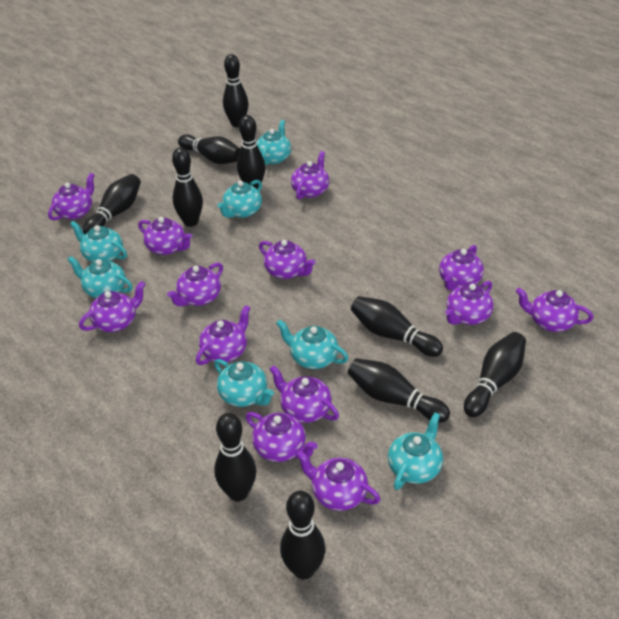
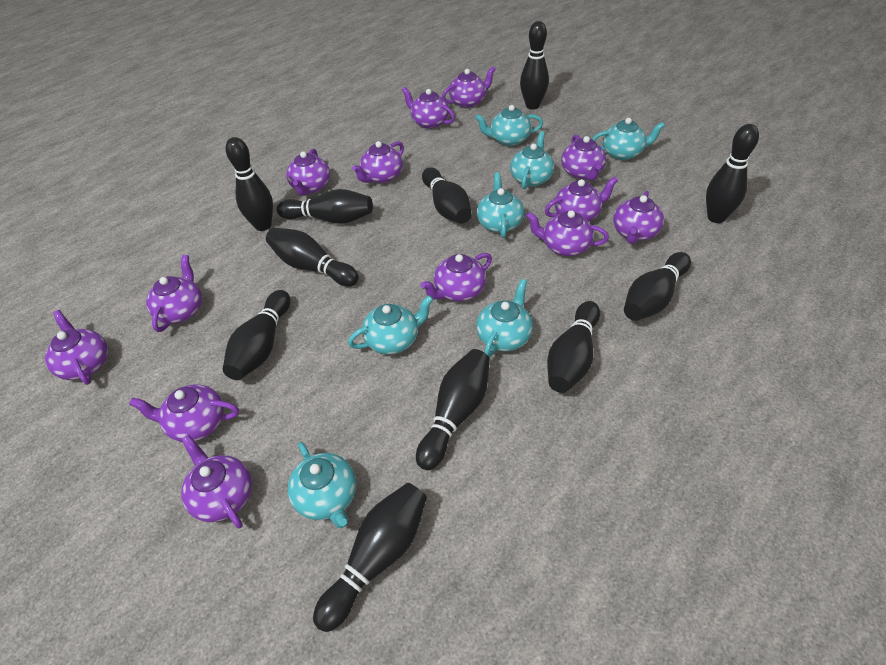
black bowling pin: 10 -> 11

